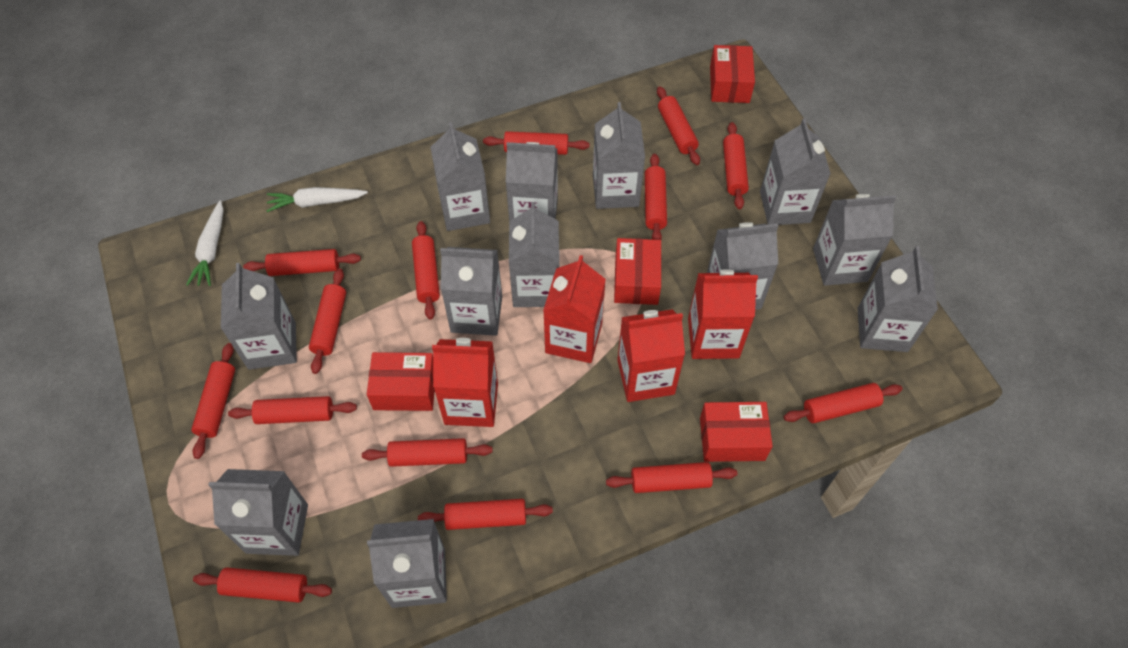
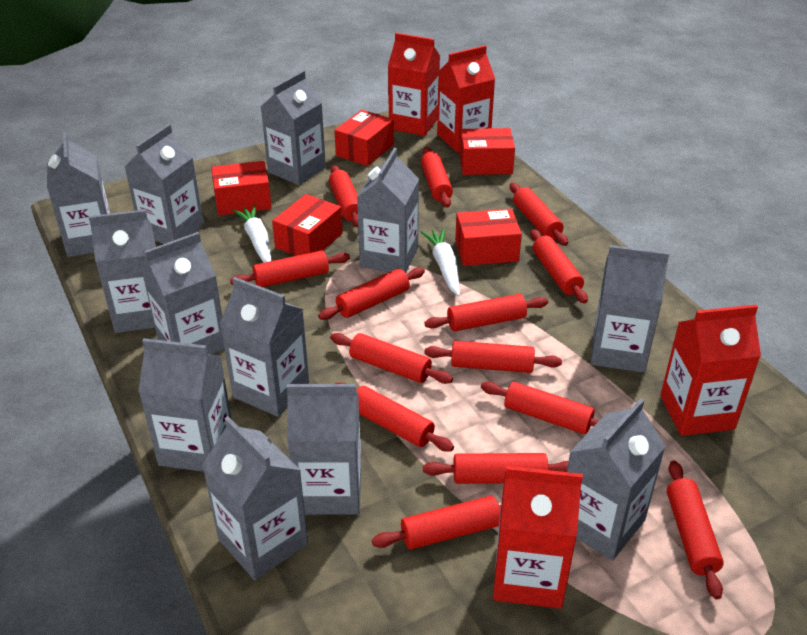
red box: 4 -> 5

